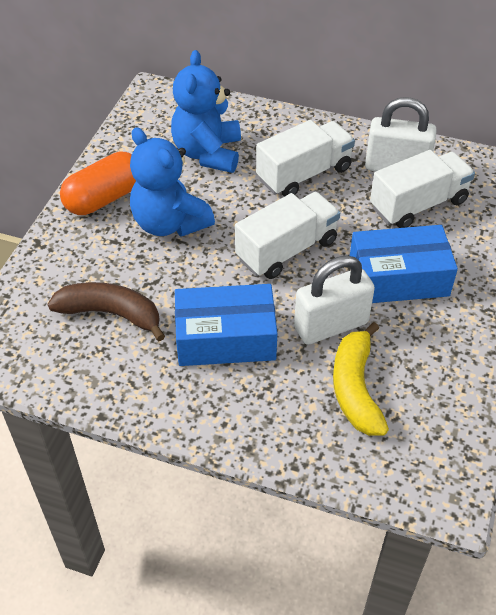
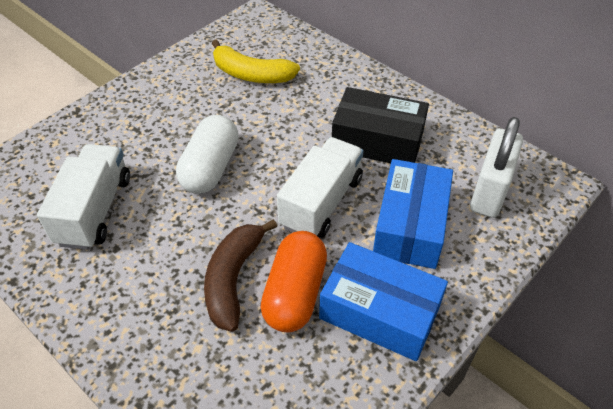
black box: 0 -> 1
blue teddy bear: 2 -> 0
white capsule: 0 -> 1
white padlock: 2 -> 1
white truck: 3 -> 2

